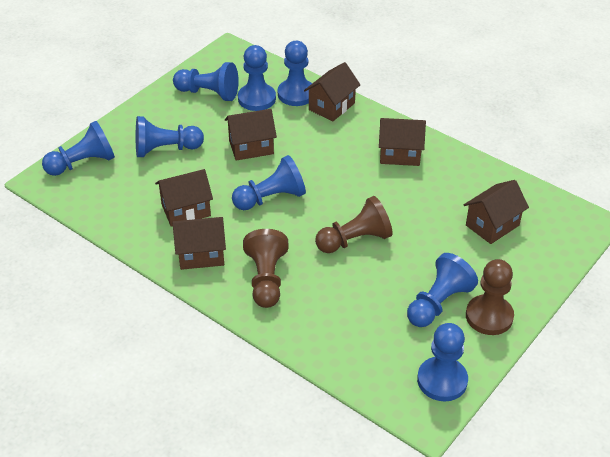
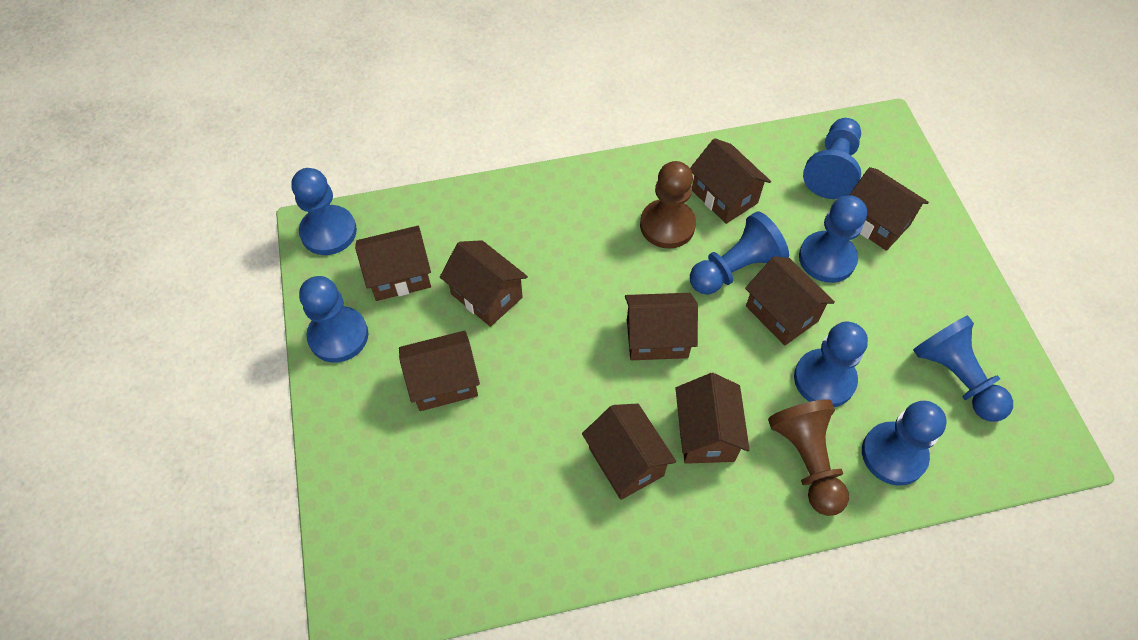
brown house: 6 -> 9
brown pawn: 3 -> 2

